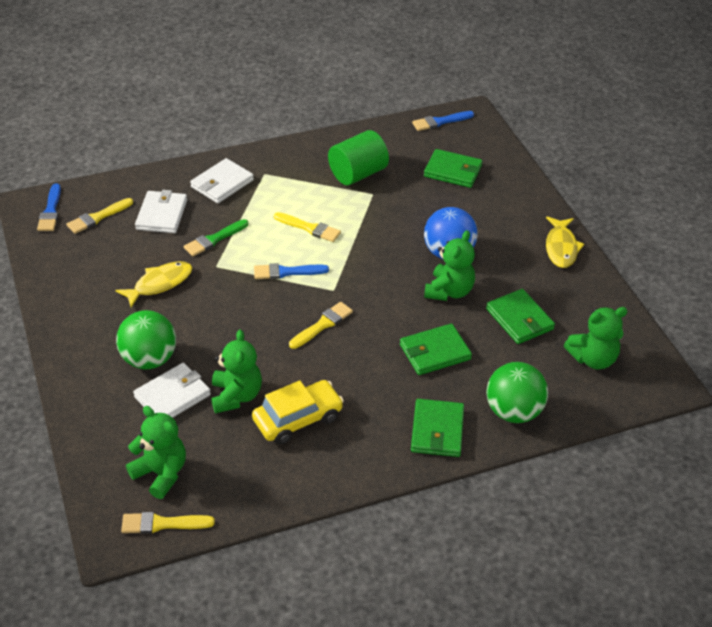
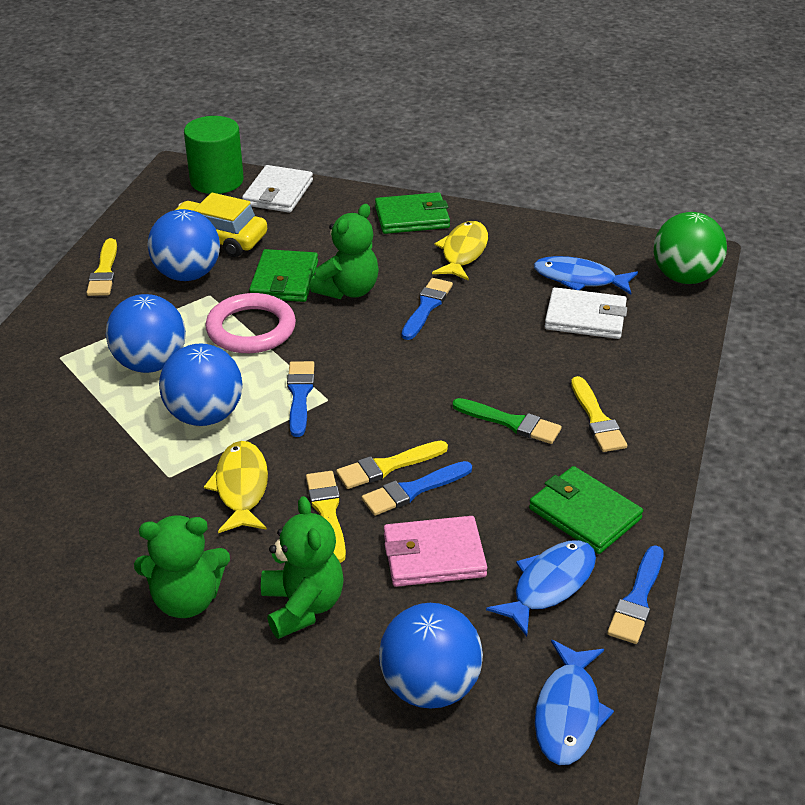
blue ball: 1 -> 4
blue brush: 3 -> 4
blue fish: 0 -> 3
green ball: 2 -> 1
green teddy bear: 4 -> 3
green wallet: 4 -> 3
pink ring: 0 -> 1
pink wallet: 0 -> 1
white wallet: 3 -> 2

